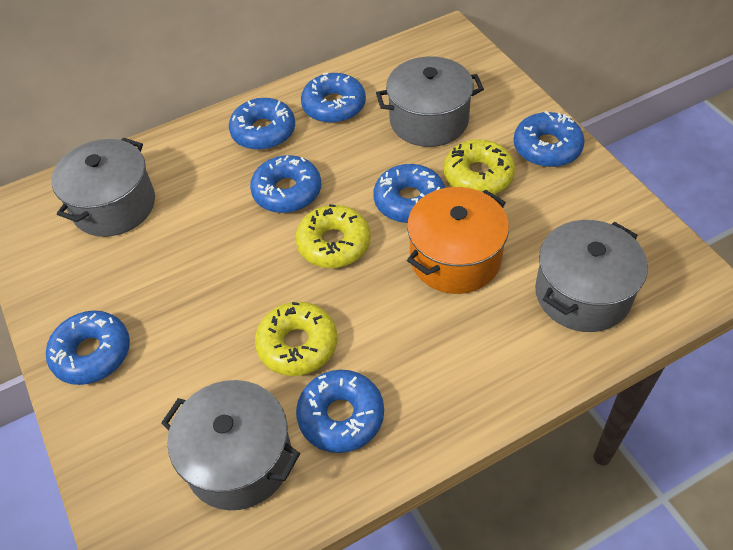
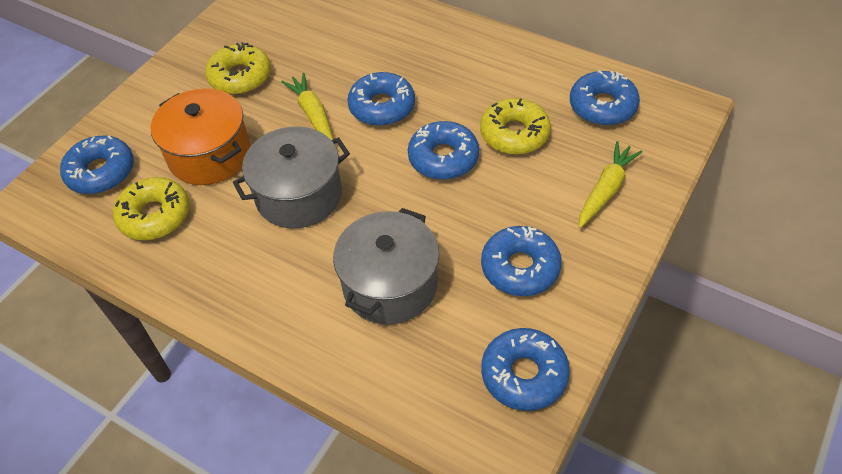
blue donut: 7 -> 6
grey pot: 4 -> 2
yellow carrot: 0 -> 2

